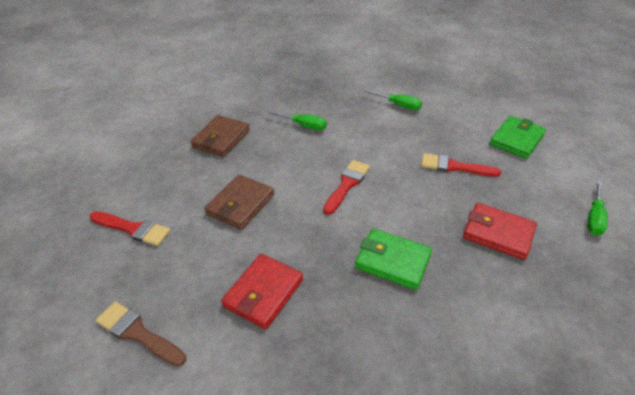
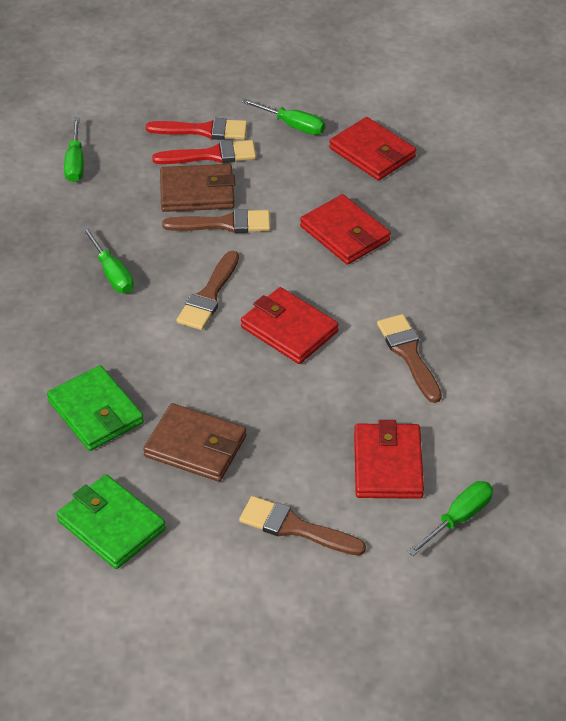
brown brush: 1 -> 4
green screwdriver: 3 -> 4
red brush: 3 -> 2
red wallet: 2 -> 4

